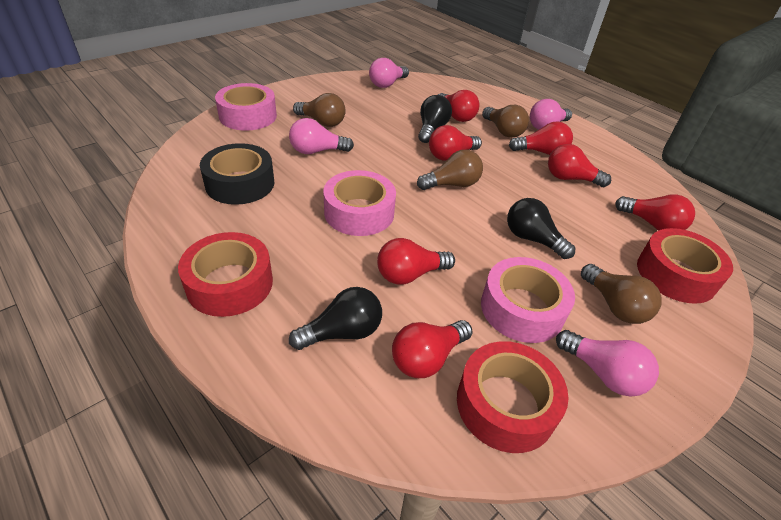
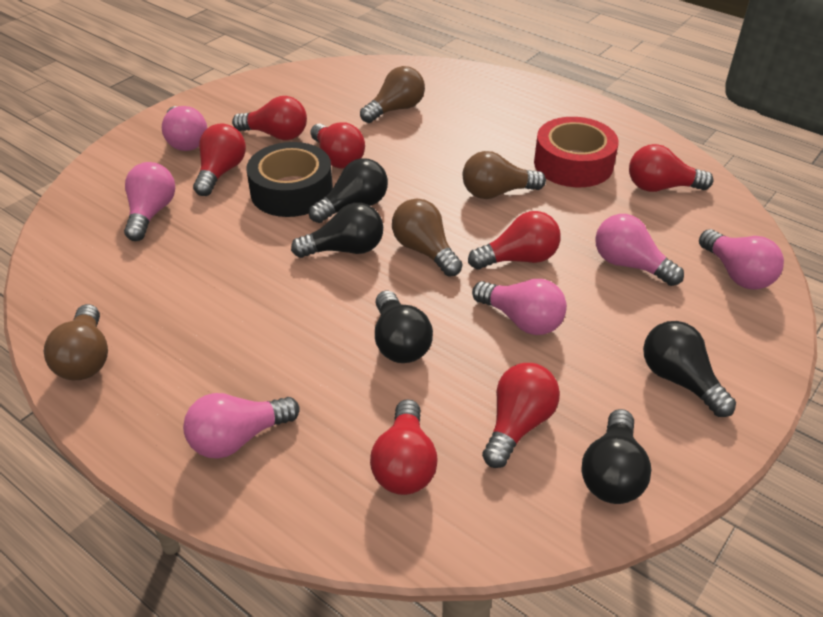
black light bulb: 3 -> 5
pink light bulb: 4 -> 6
pink tape: 3 -> 0
red tape: 3 -> 1

